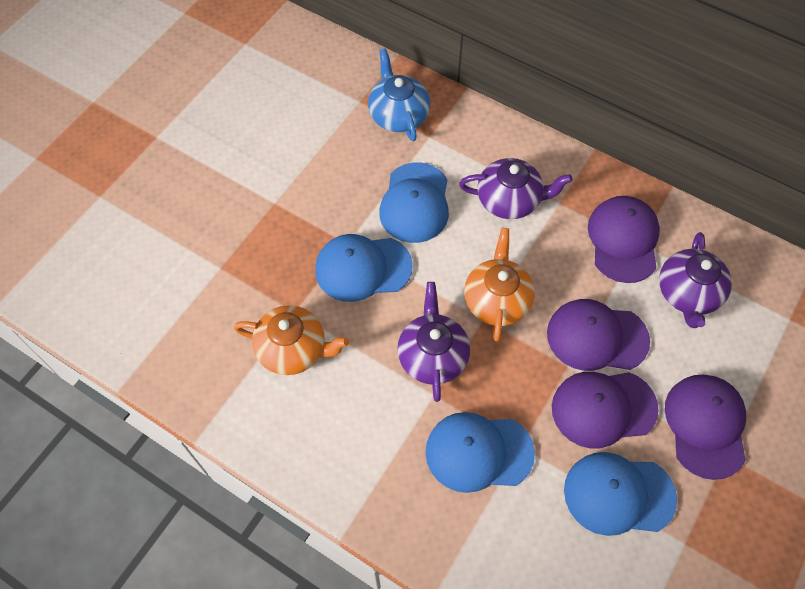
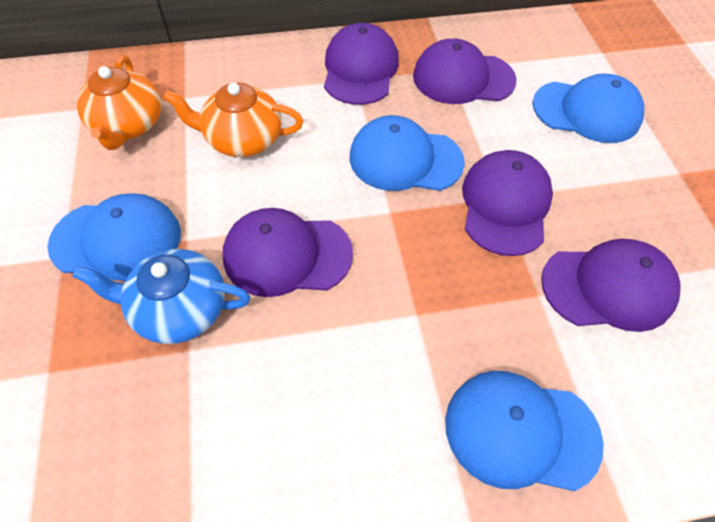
purple cap: 4 -> 5
purple teapot: 3 -> 0

